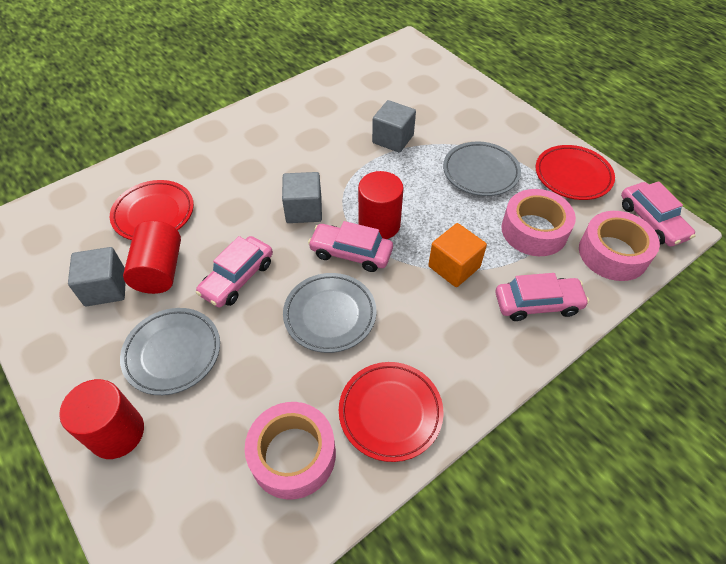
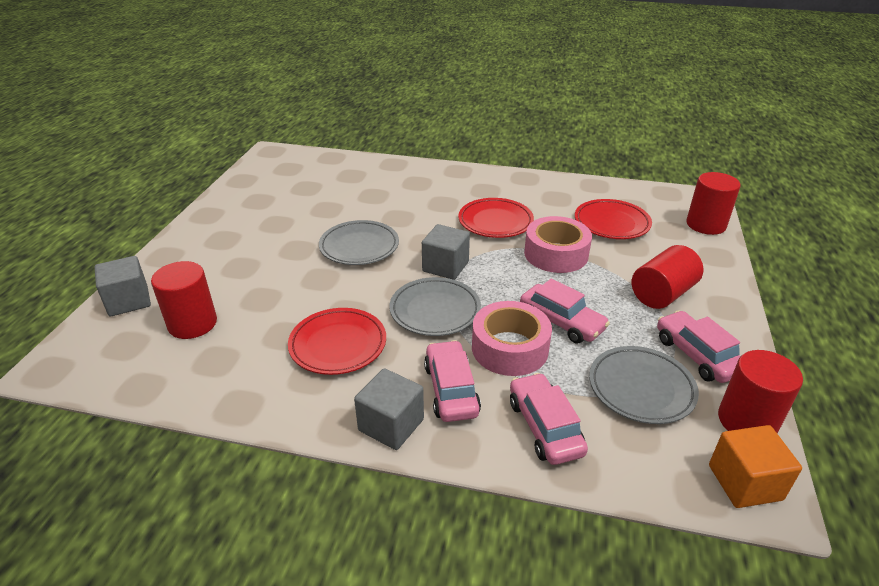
pink tape: 3 -> 2
red cylinder: 3 -> 4

